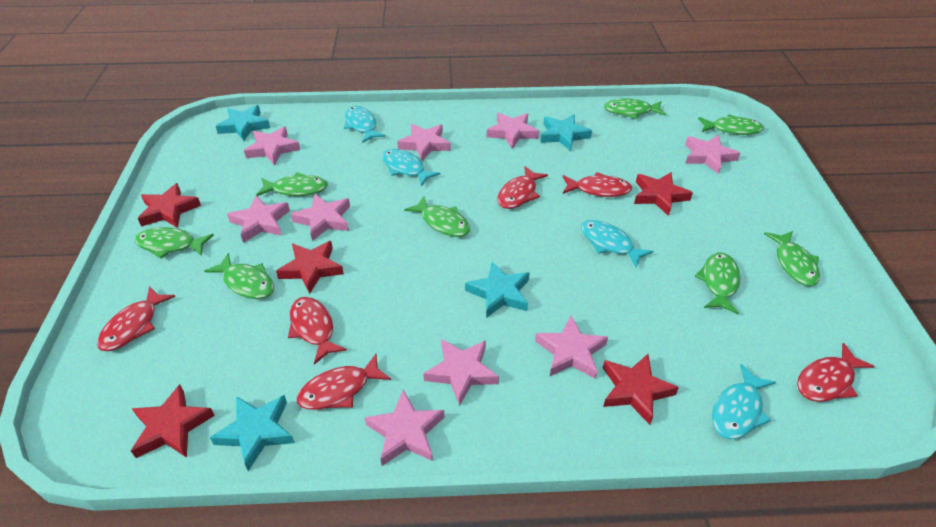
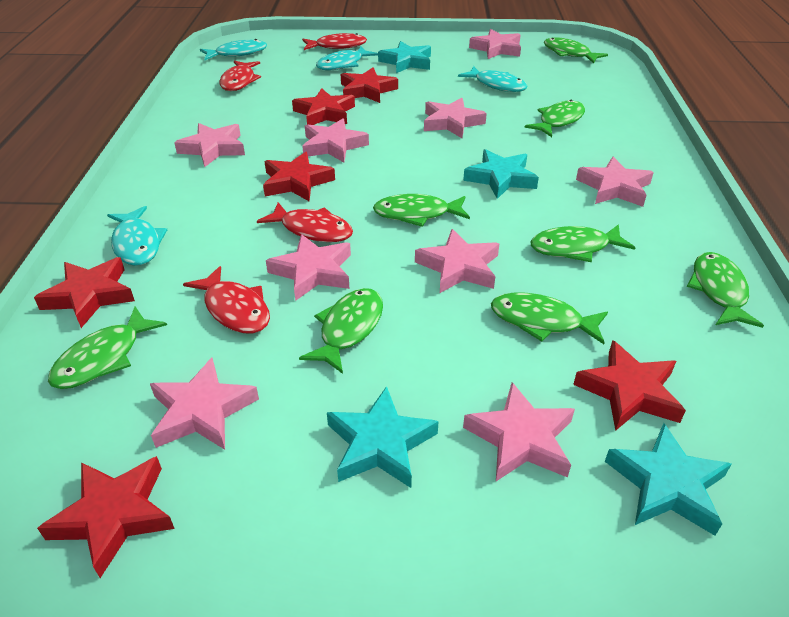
red fish: 6 -> 4
red star: 5 -> 6

